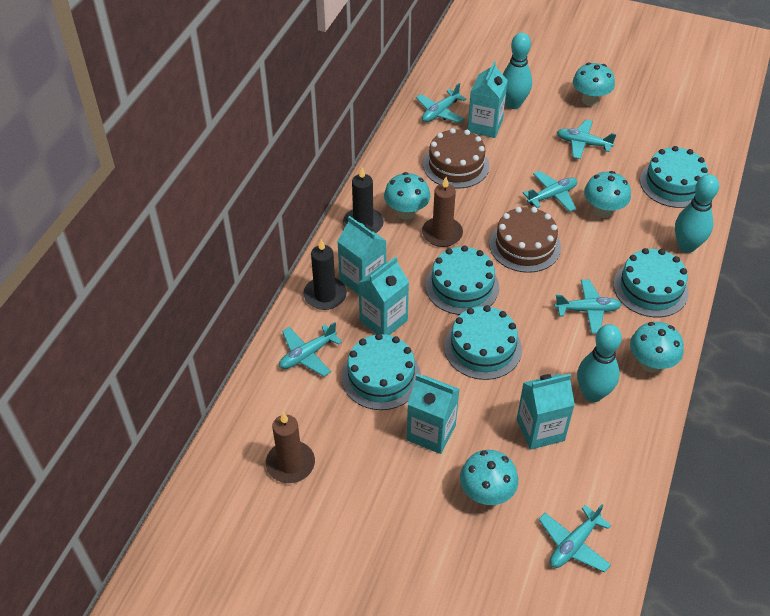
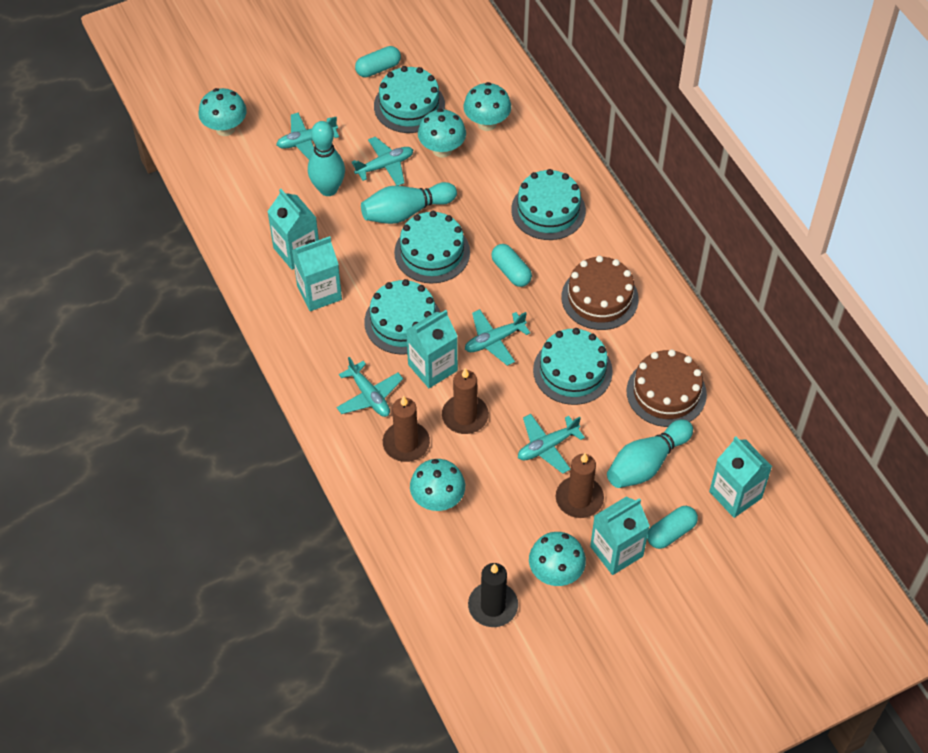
black candle: 2 -> 1
brown candle: 2 -> 3
turquoise capsule: 0 -> 3
turquoise plane: 6 -> 5

